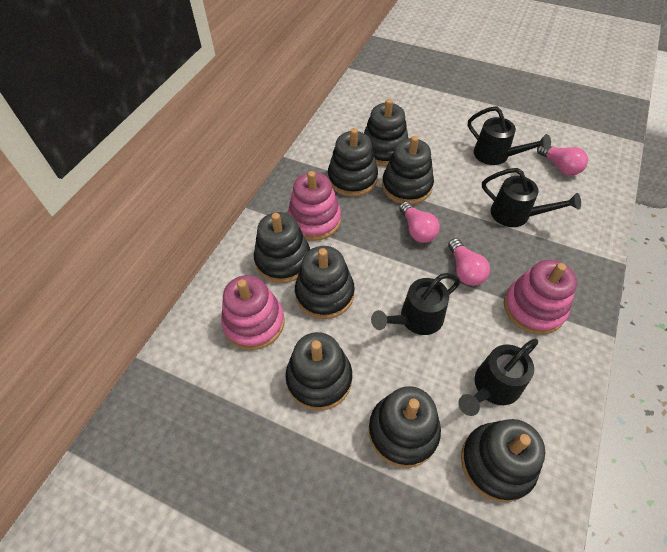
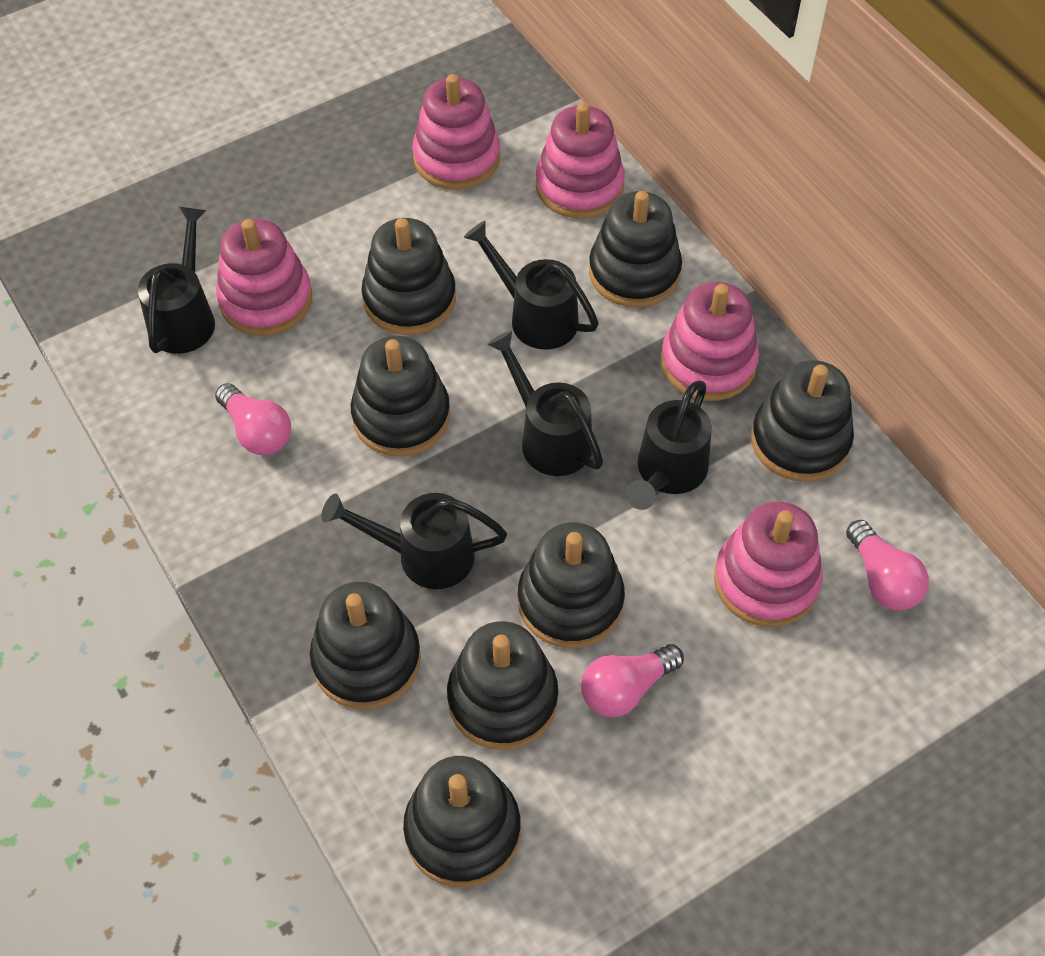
black watering can: 4 -> 5
pink stacking toy: 3 -> 5

